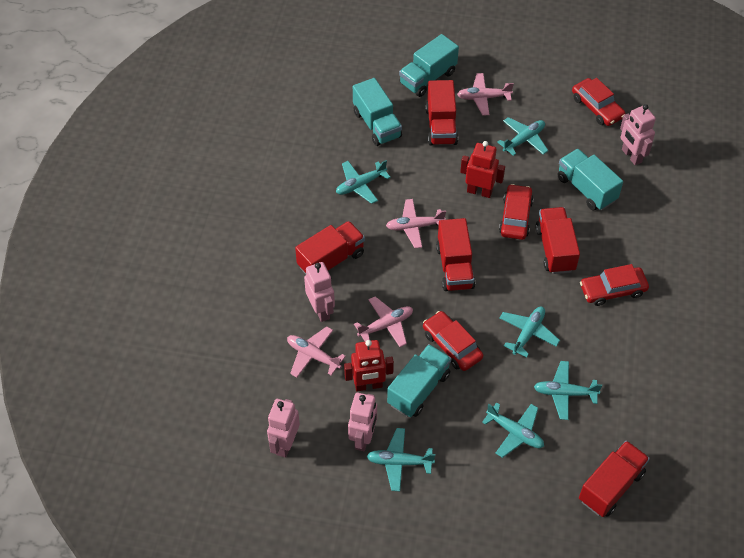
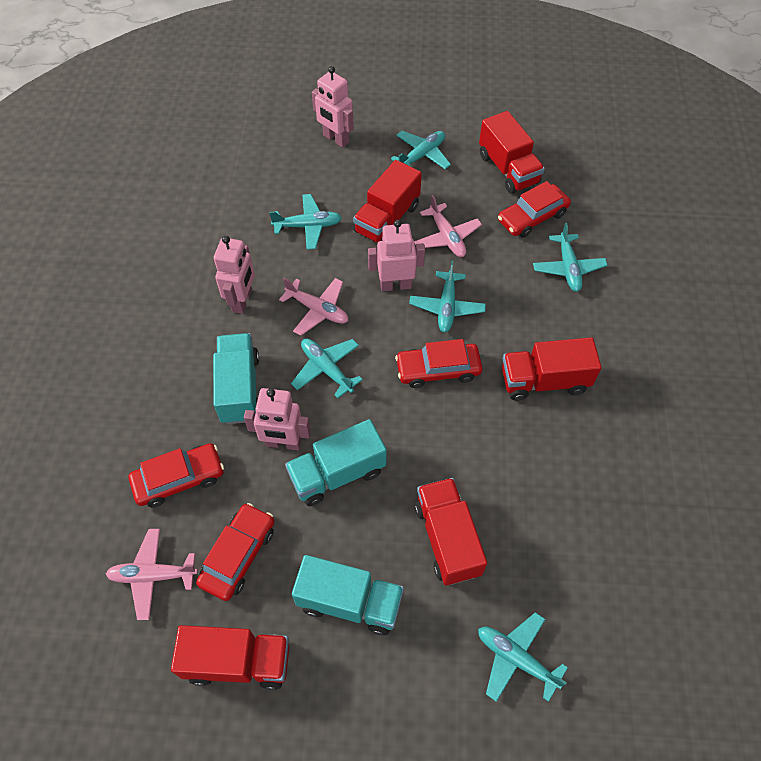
pink plane: 4 -> 3
red robot: 2 -> 0
turquoise truck: 4 -> 3

